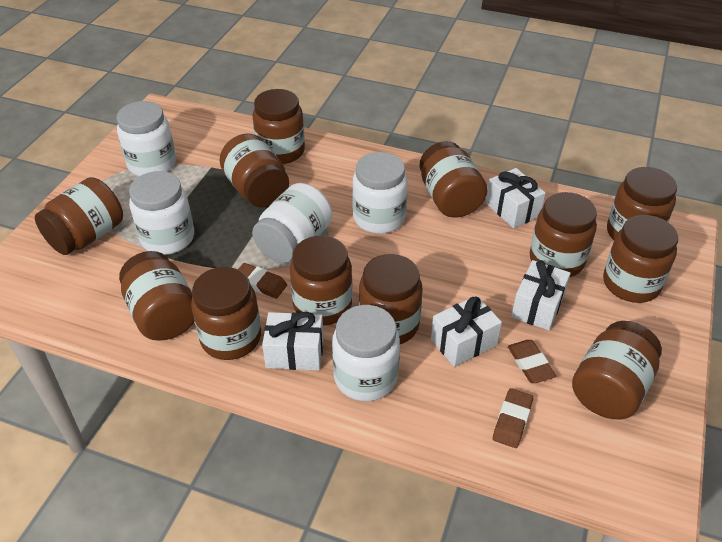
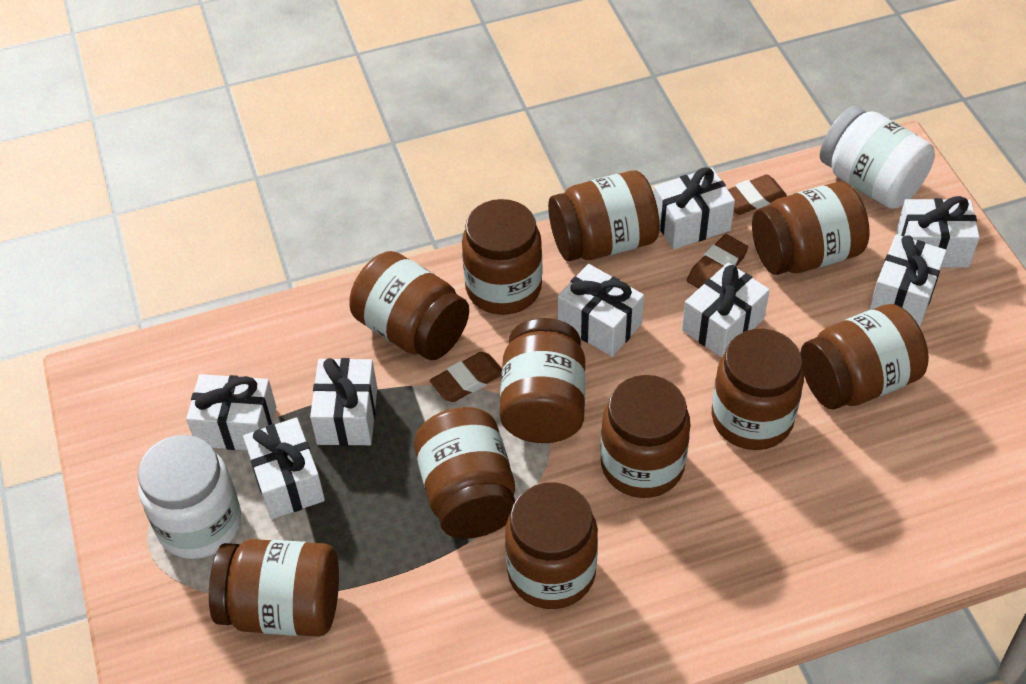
brown jar: 12 -> 11
white gift: 4 -> 8
white jar: 5 -> 2

